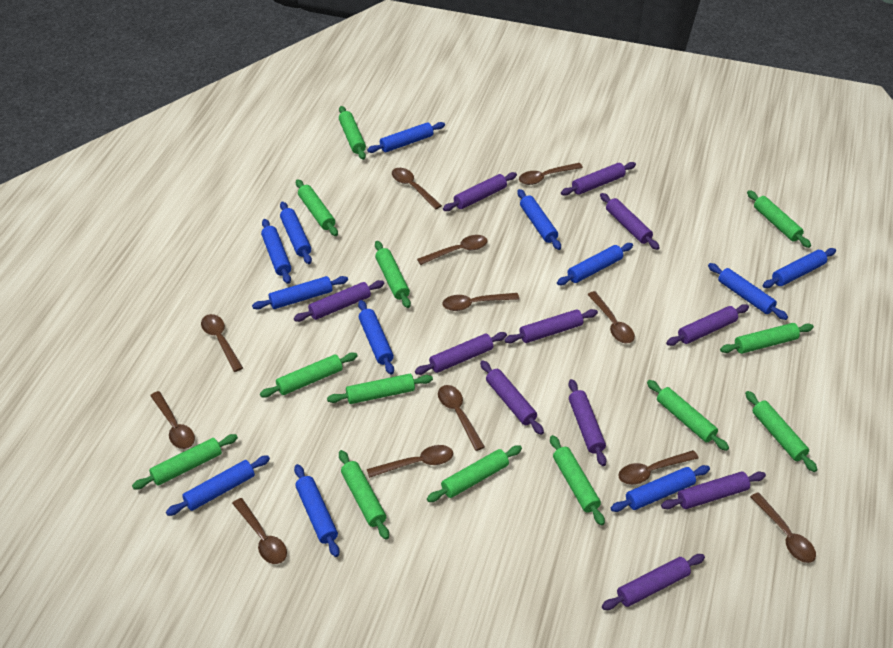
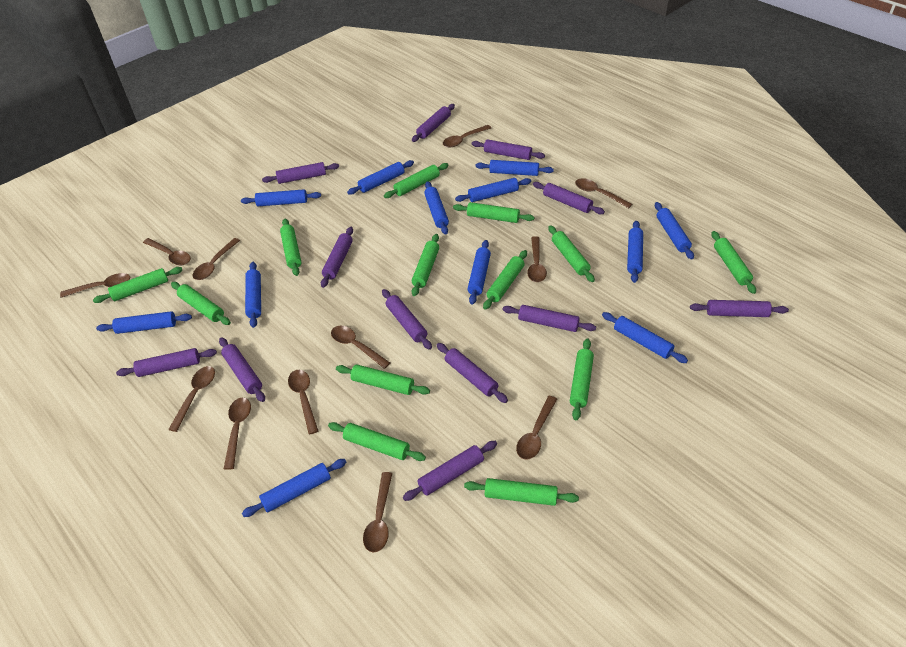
purple rolling pin: 11 -> 12

